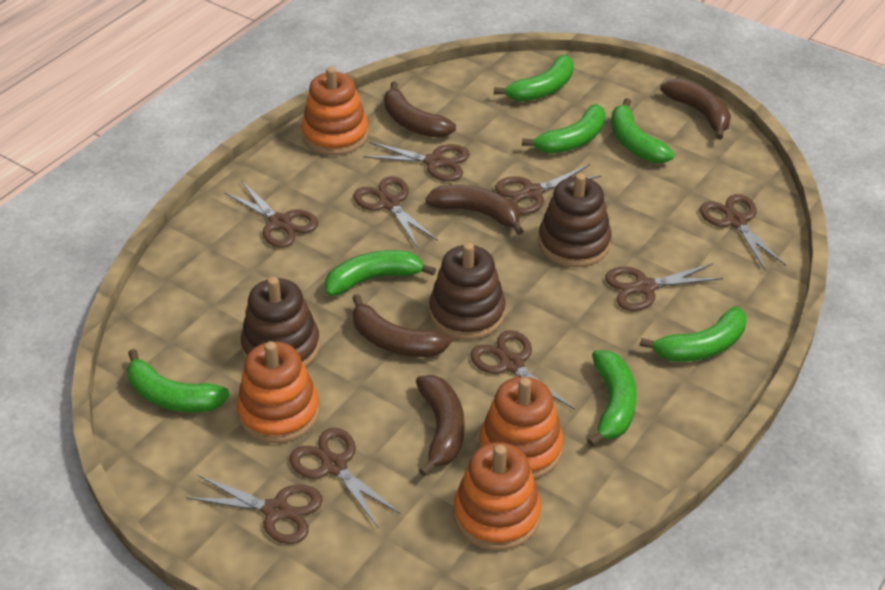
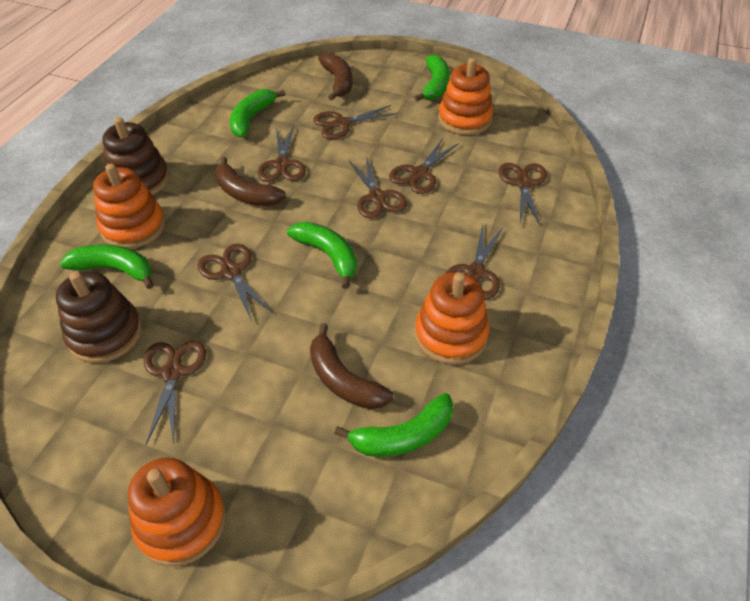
brown banana: 5 -> 3
brown scissors: 9 -> 8
brown stacking toy: 3 -> 2
green banana: 7 -> 5

